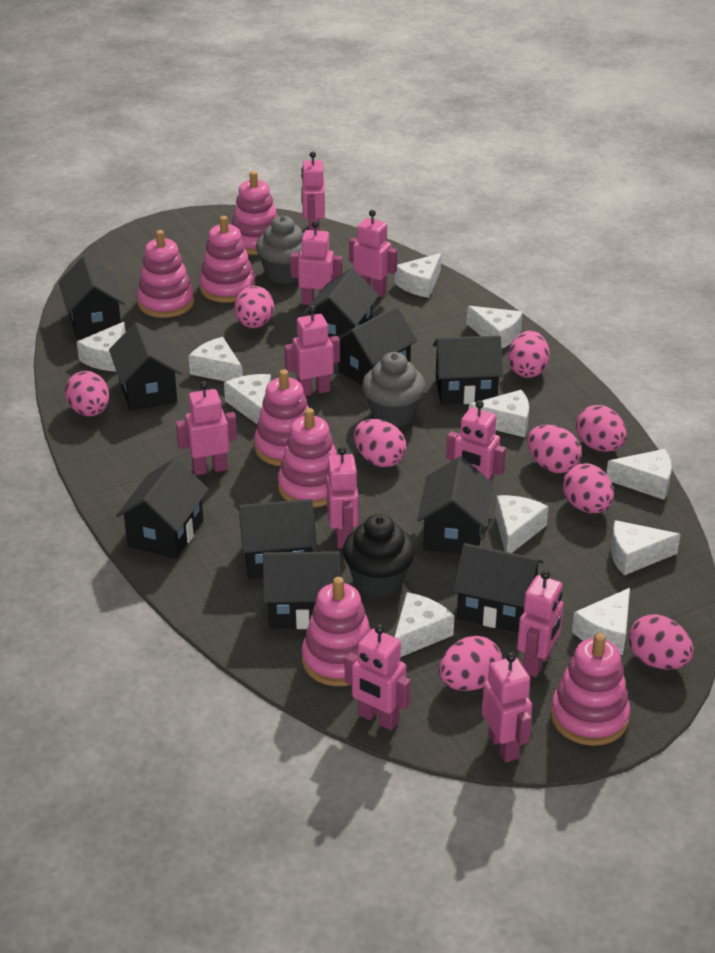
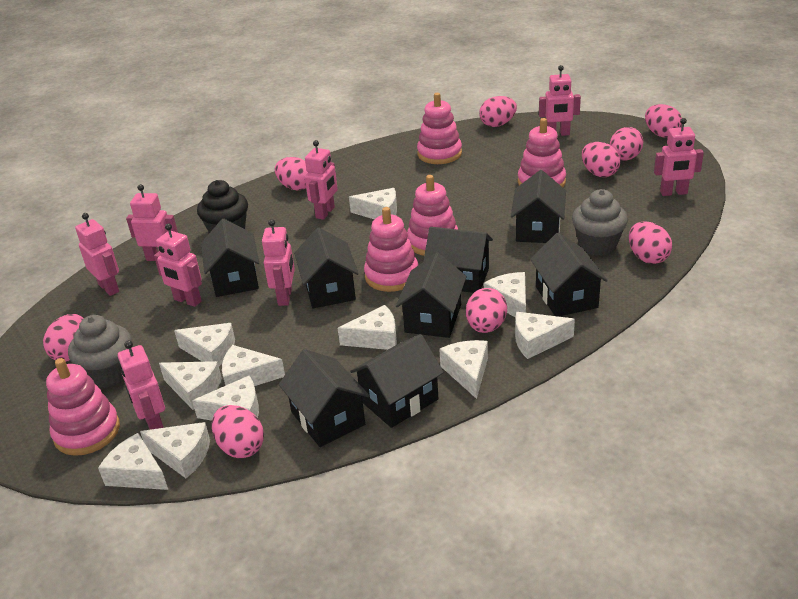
black house: 10 -> 8
pink robot: 10 -> 8
pink stacking toy: 7 -> 5

